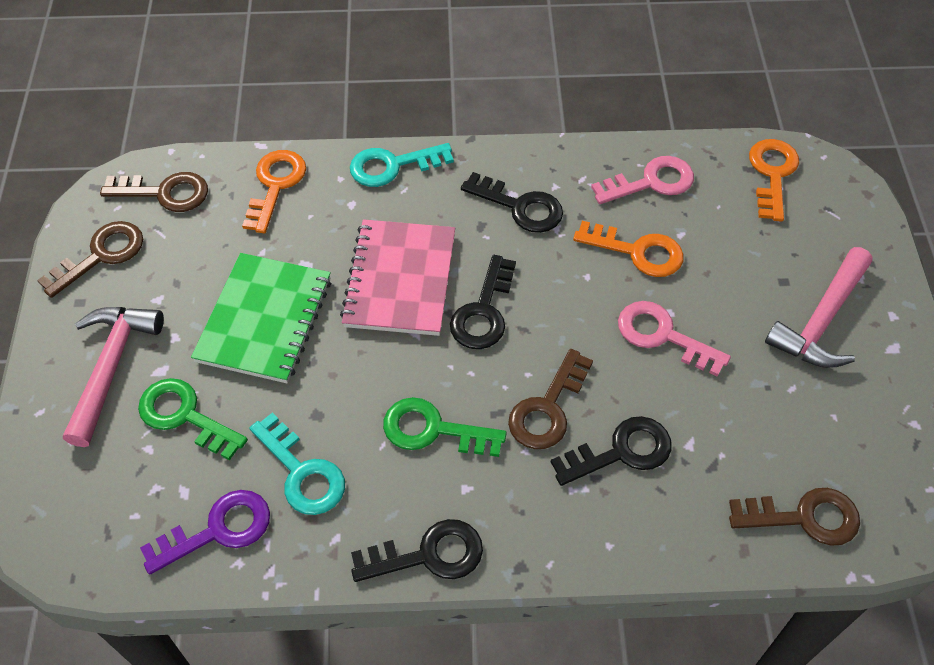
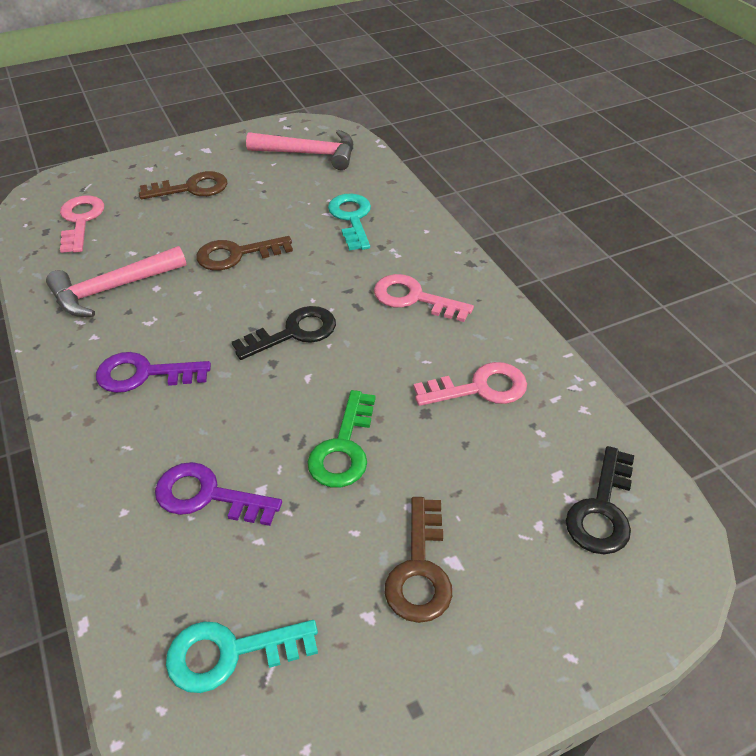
black key: 4 -> 2
brown key: 4 -> 3
green key: 2 -> 1
green notebook: 1 -> 0
orange key: 3 -> 0
pink key: 2 -> 3
pink notebook: 1 -> 0
purple key: 1 -> 2

